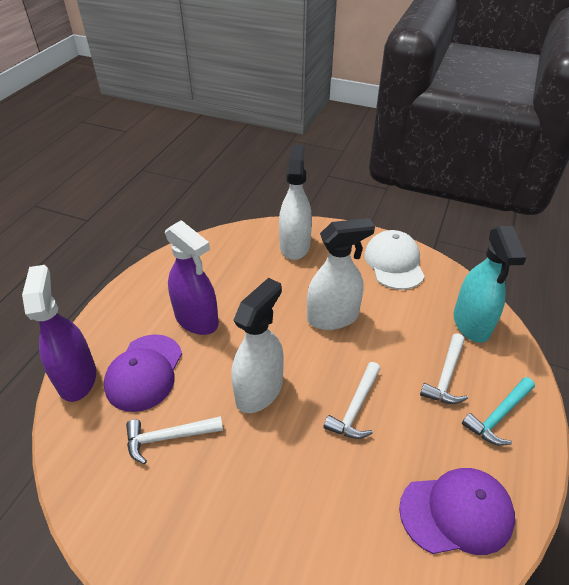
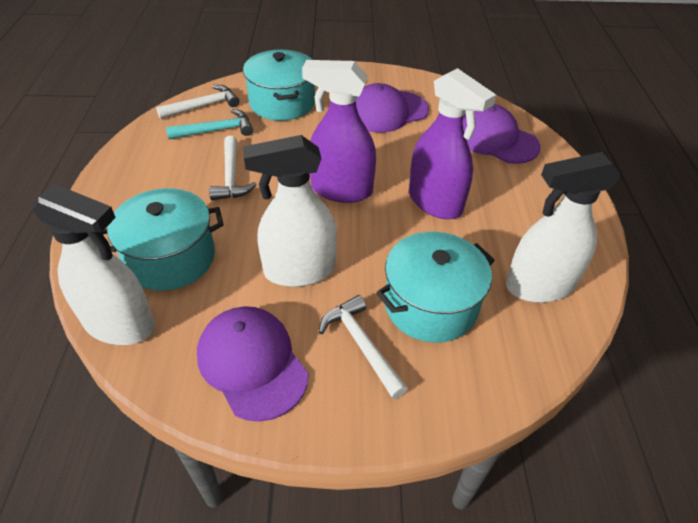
purple cap: 2 -> 3
turquoise pot: 0 -> 3
turquoise spray bottle: 1 -> 0
white cap: 1 -> 0

